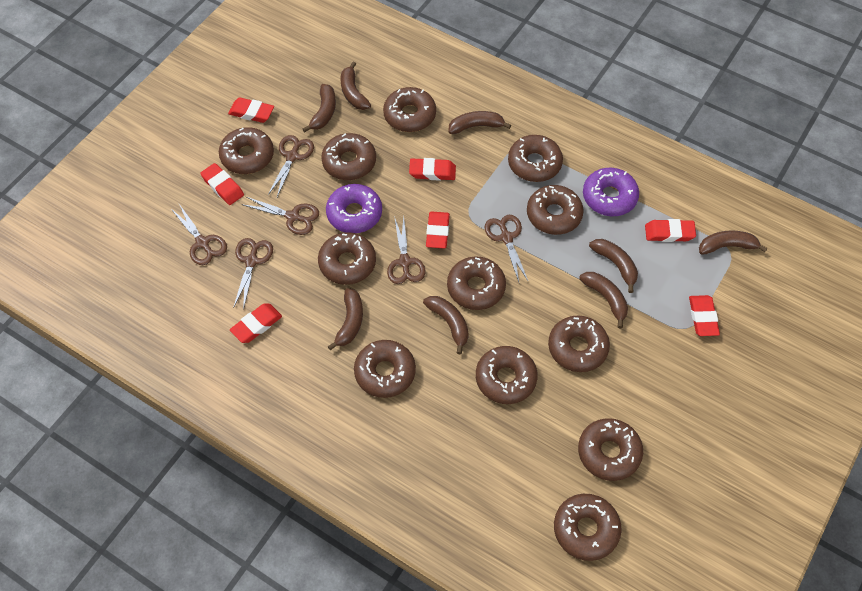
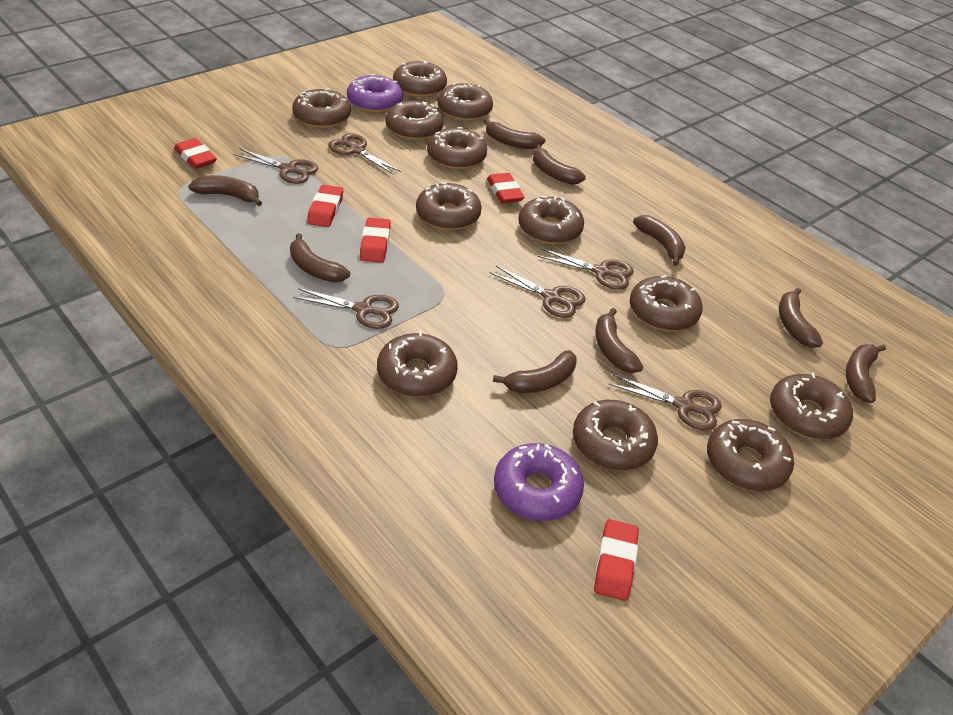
brown banana: 8 -> 9
red eraser: 7 -> 5

